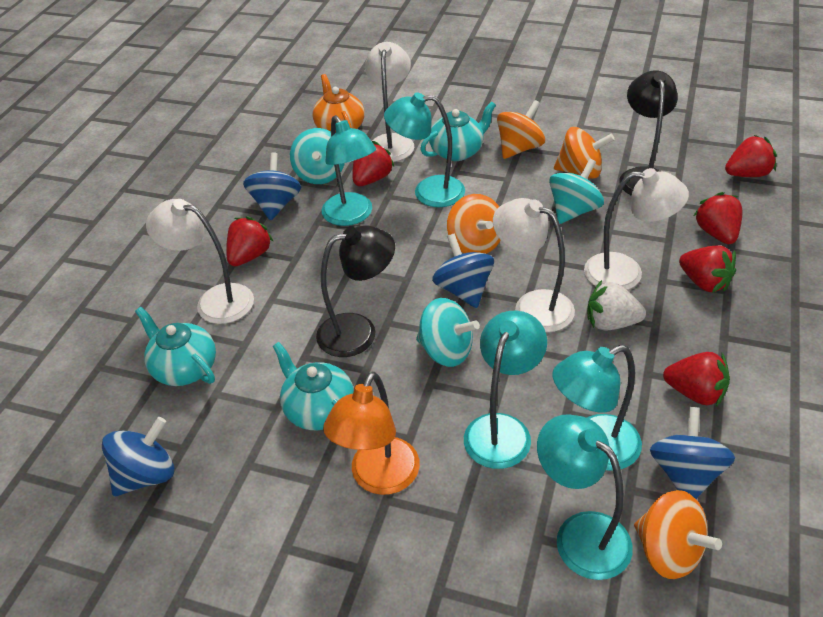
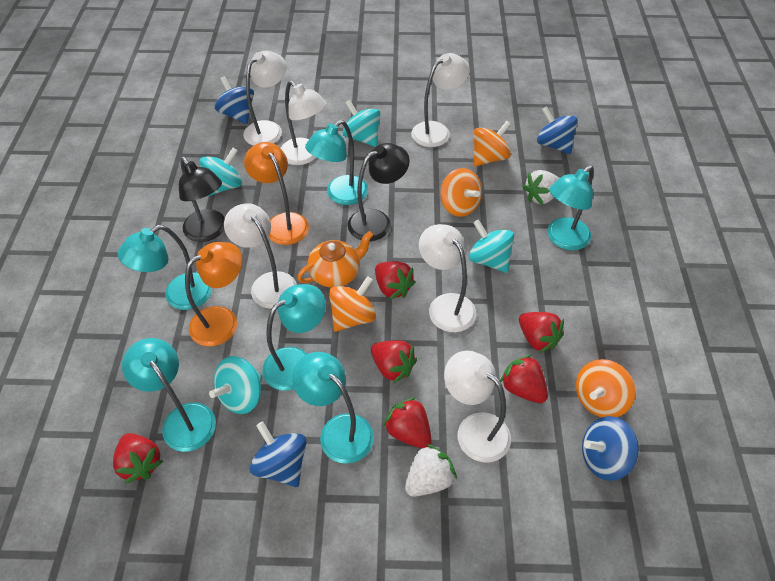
orange lamp: 1 -> 2
turquoise lamp: 5 -> 6
turquoise spinning top: 3 -> 4
turquoise teapot: 3 -> 0
white lamp: 4 -> 6
white strawberry: 1 -> 2

